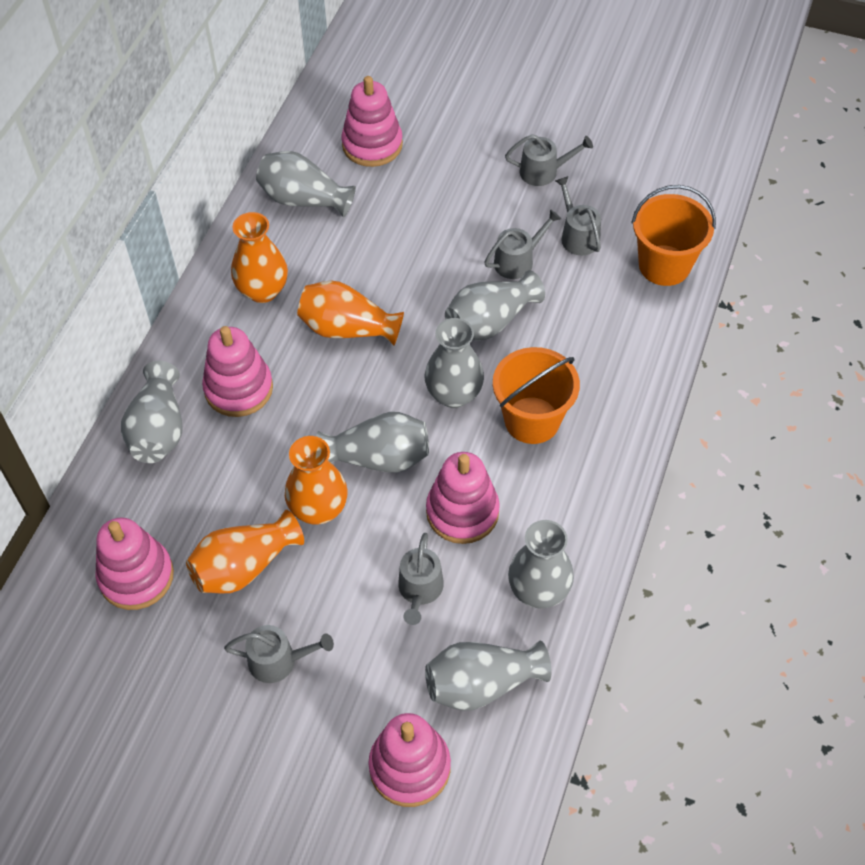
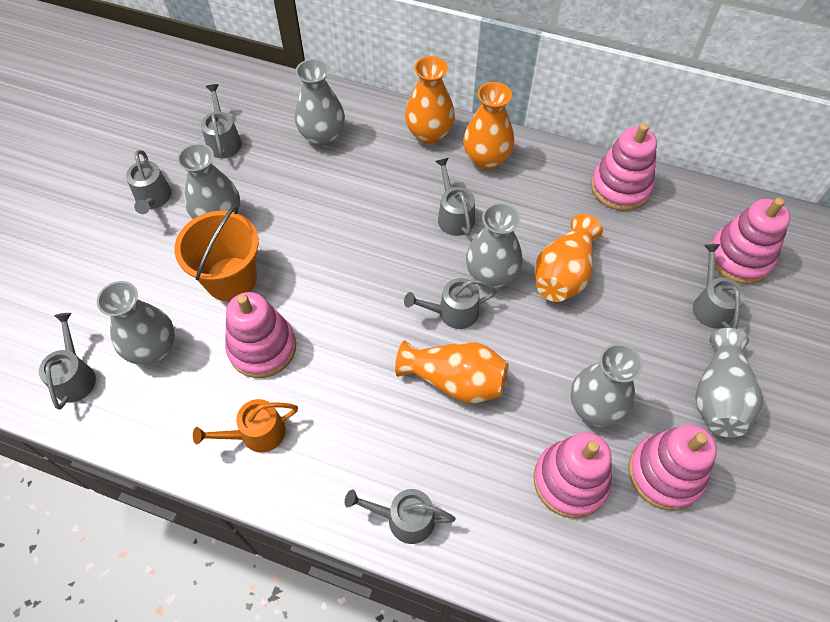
grey vase: 7 -> 6
grey watering can: 5 -> 7
orange bucket: 2 -> 1
orange watering can: 0 -> 1

